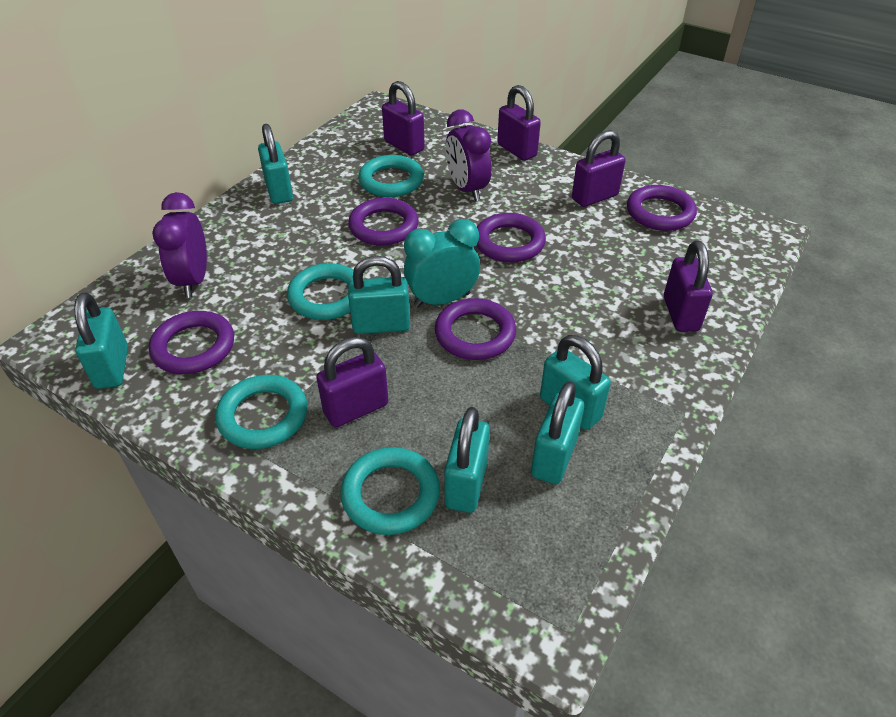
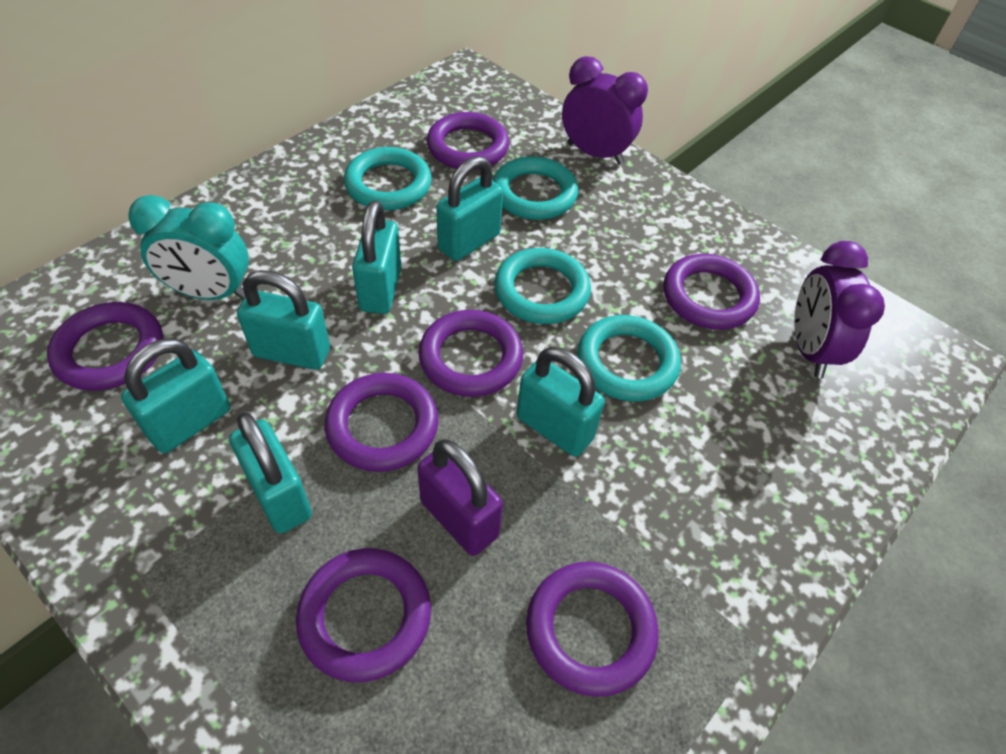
purple padlock: 5 -> 1
purple ring: 5 -> 7

